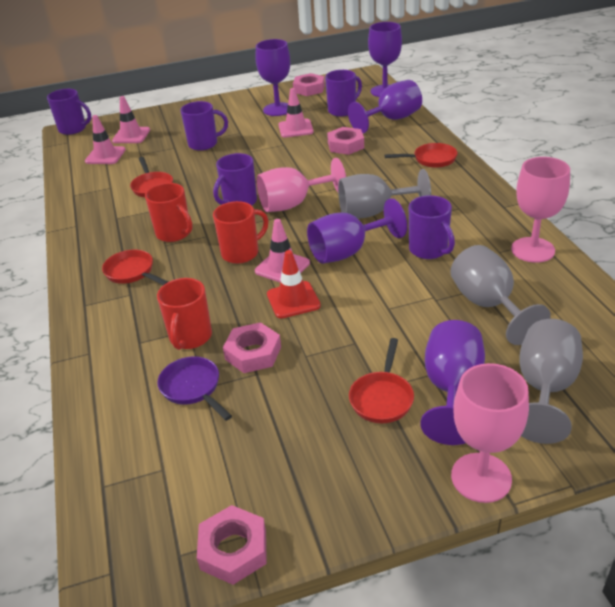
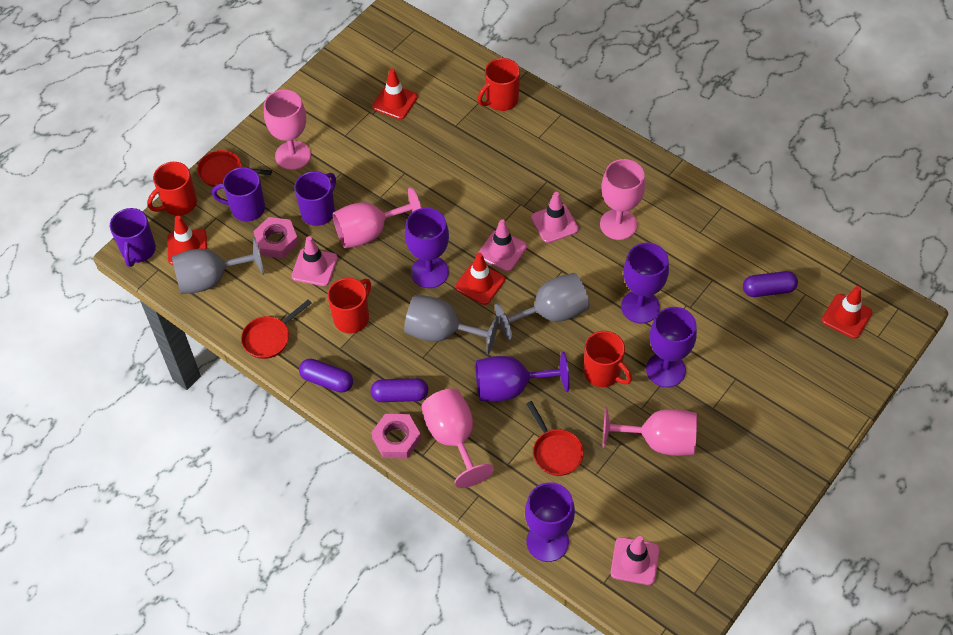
pink goblet: 3 -> 5
pink nut: 4 -> 2
purple capsule: 0 -> 3
purple mug: 5 -> 3
purple pan: 1 -> 0
red mug: 3 -> 4
red pan: 4 -> 3
red traffic cone: 1 -> 4

